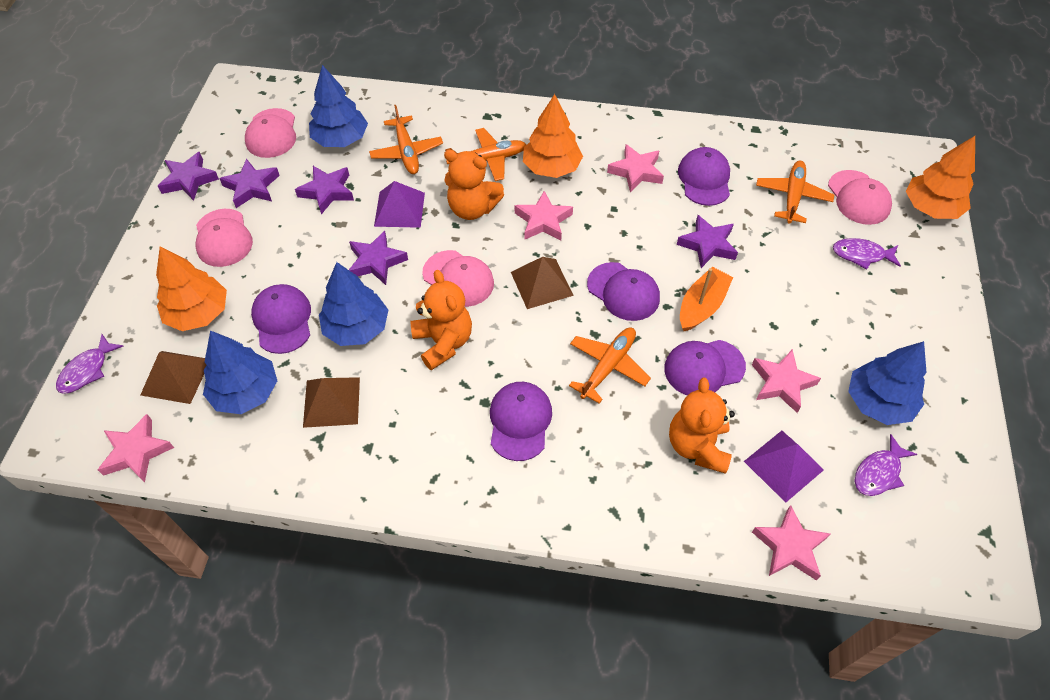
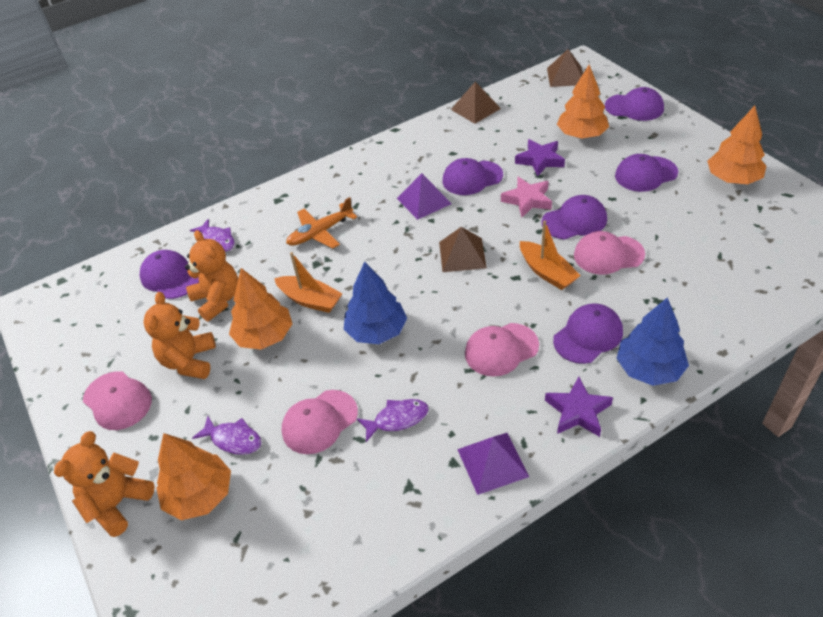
blue tree: 4 -> 2
orange boat: 1 -> 2
orange plane: 4 -> 1
orange tree: 3 -> 4
pink star: 5 -> 1
purple cap: 5 -> 6
purple star: 5 -> 2

